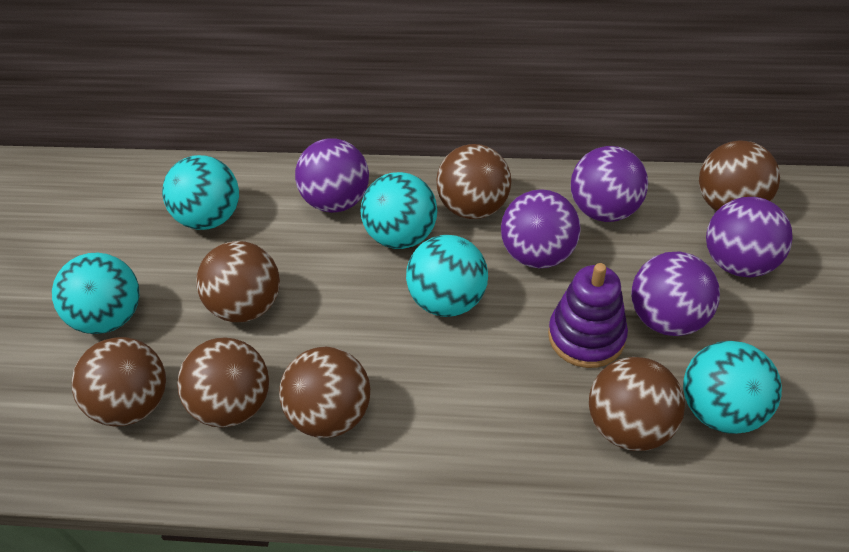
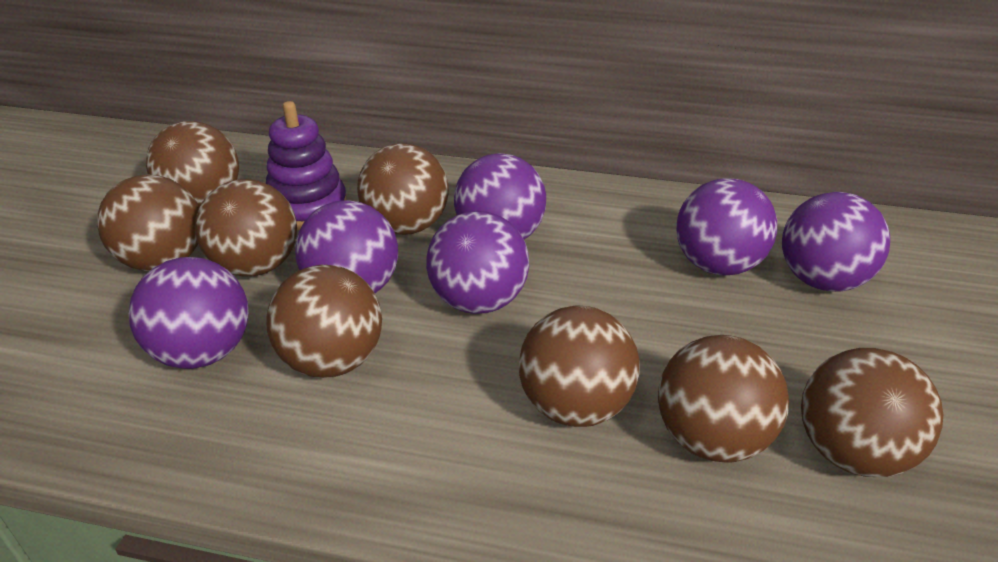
brown ball: 7 -> 8
purple ball: 5 -> 6
turquoise ball: 5 -> 0

